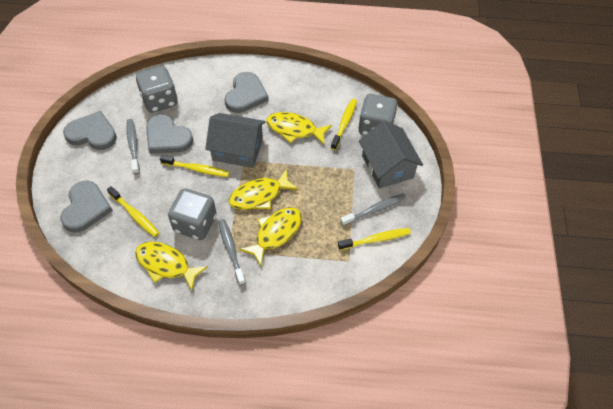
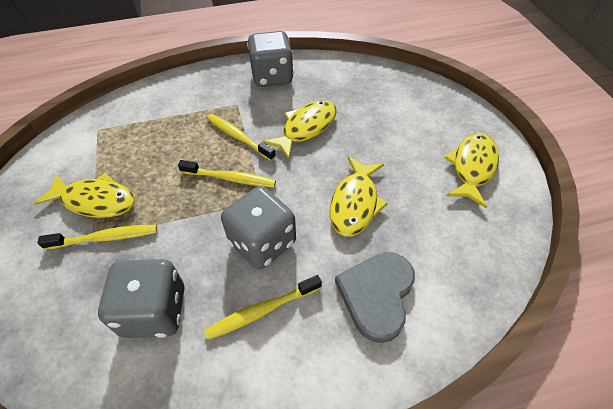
grey heart: 4 -> 1
grey house: 2 -> 0
grey toothbrush: 3 -> 0

